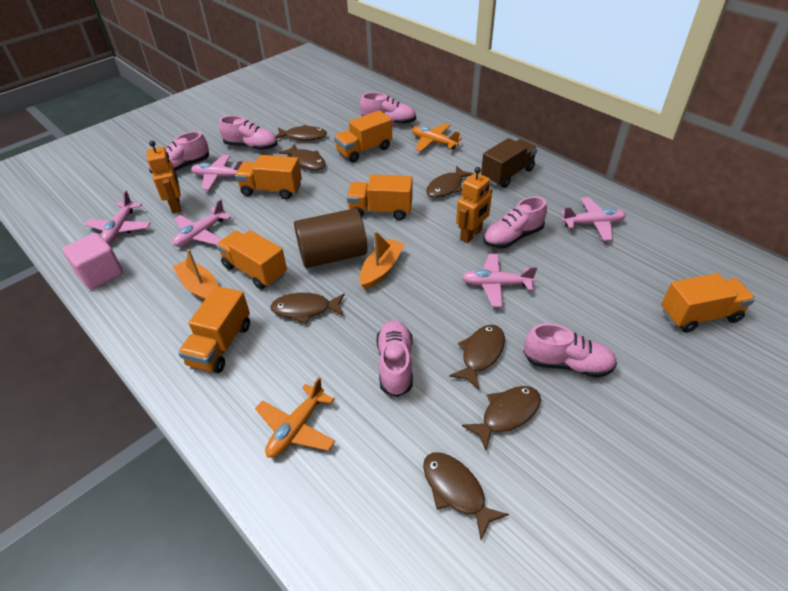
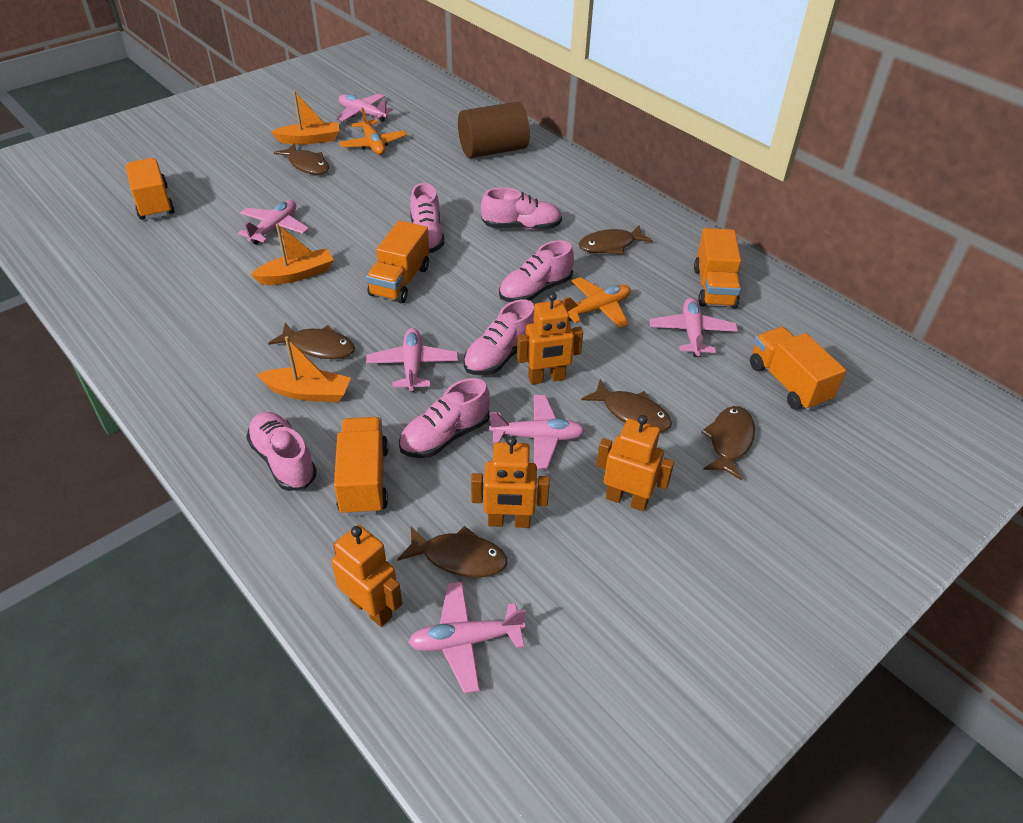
brown fish: 7 -> 6
brown truck: 1 -> 0
orange boat: 2 -> 3
orange robot: 2 -> 4
orange truck: 6 -> 5
pink cube: 1 -> 0
pink plane: 5 -> 6

